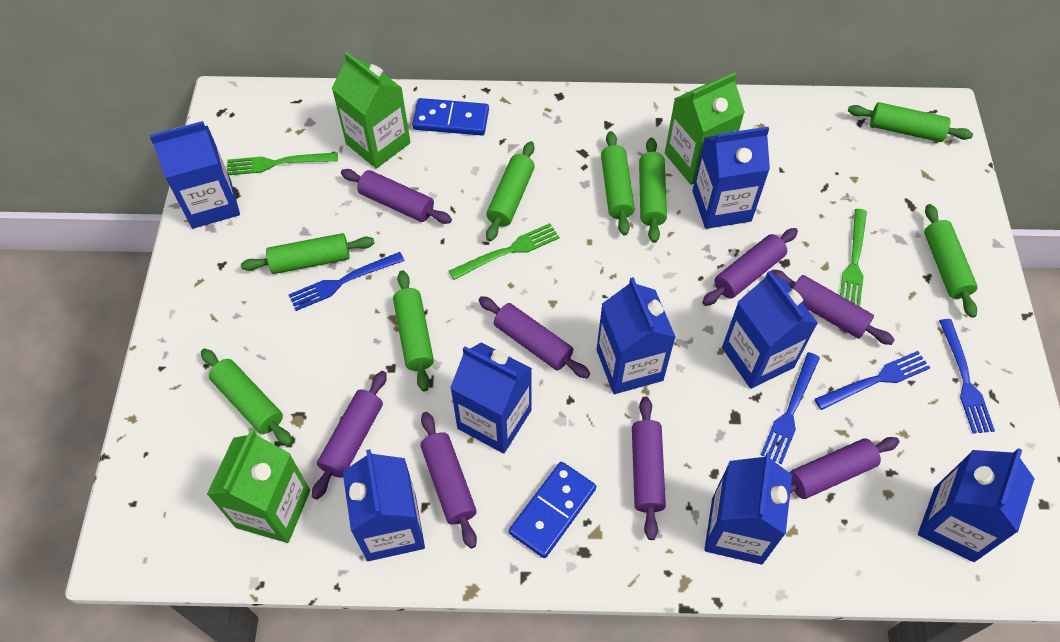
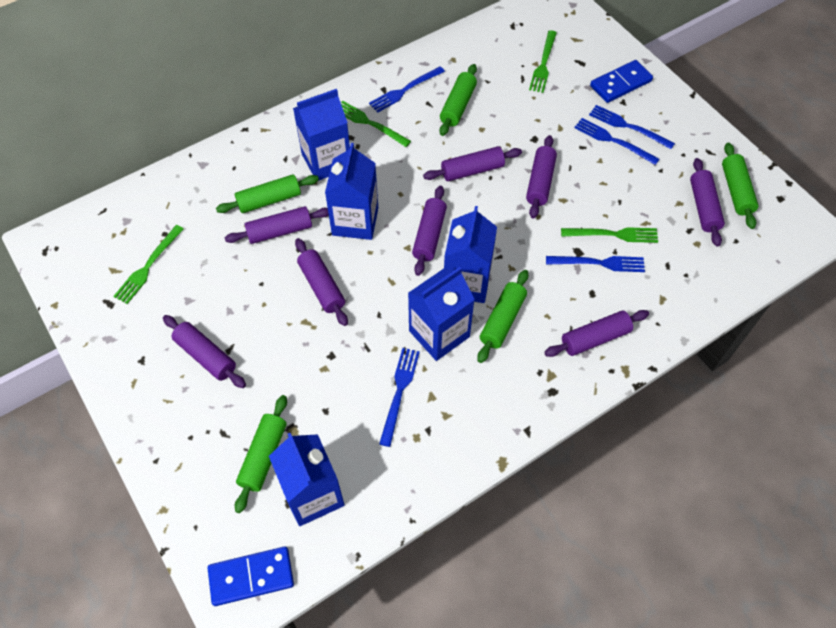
blue carton: 8 -> 5
blue fork: 4 -> 5
green carton: 3 -> 0
green fork: 3 -> 4
green rolling pin: 8 -> 5

